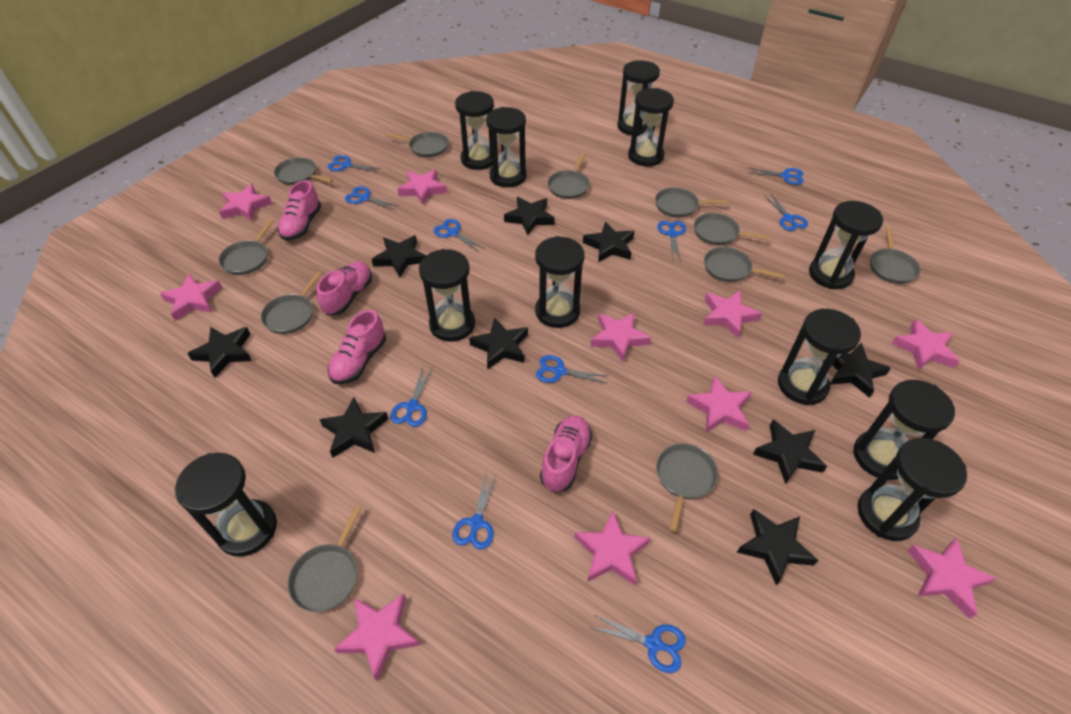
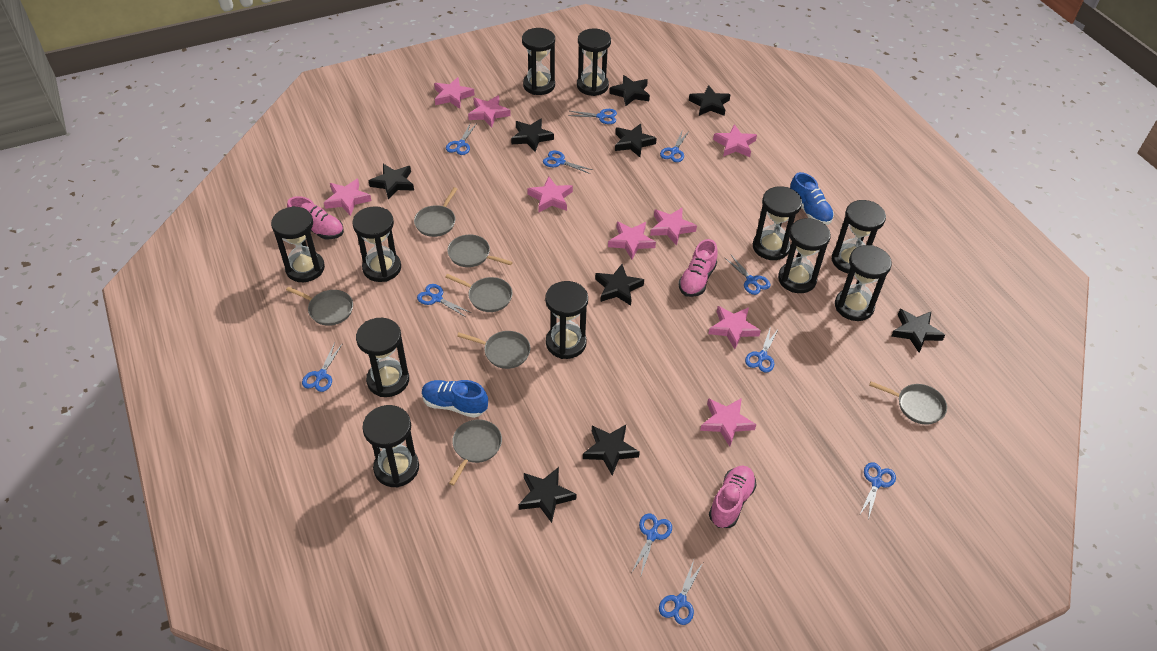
blue scissors: 10 -> 11
blue shoe: 0 -> 2
grey pan: 11 -> 7
pink shoe: 4 -> 3
pink star: 10 -> 9

